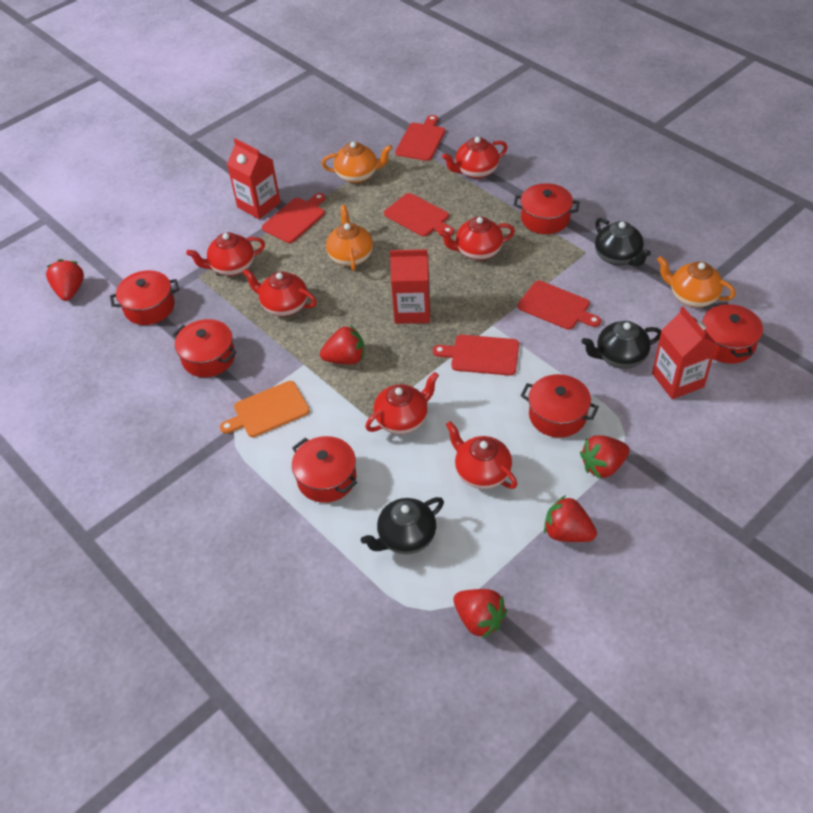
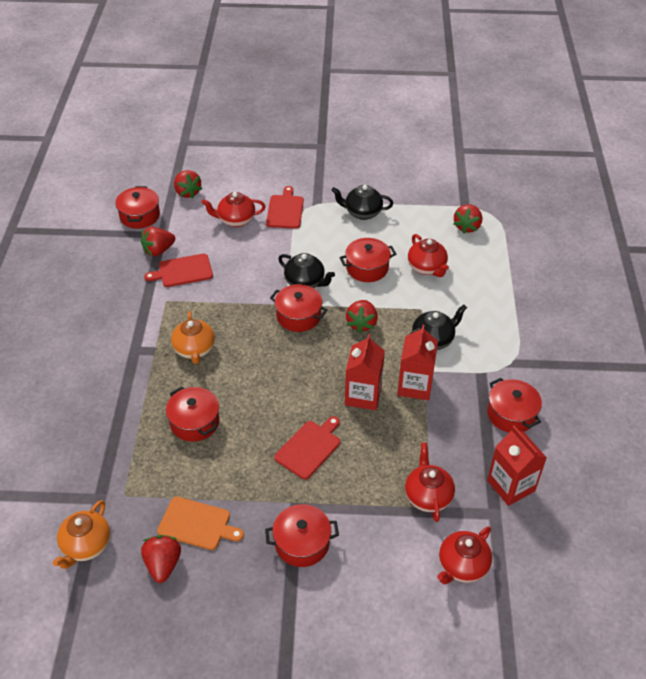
orange teapot: 3 -> 2
red cutting board: 5 -> 3
red teapot: 6 -> 4

